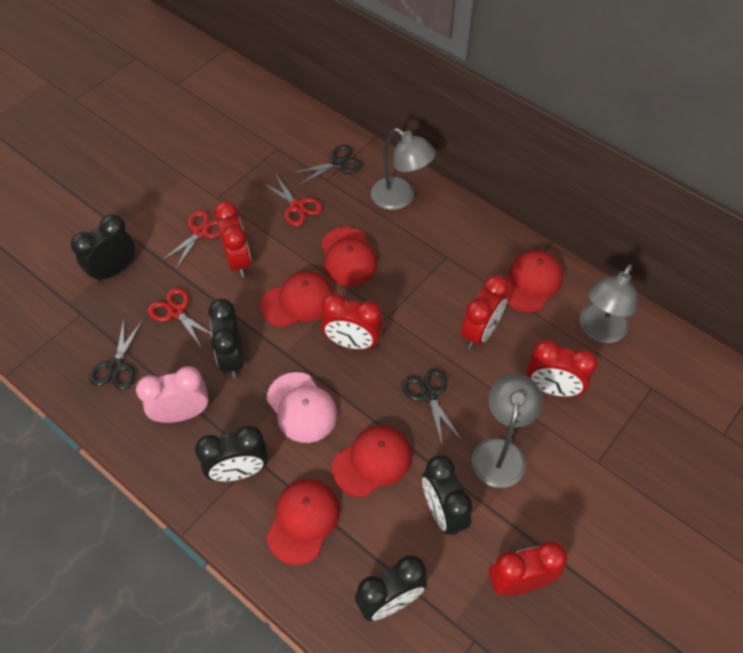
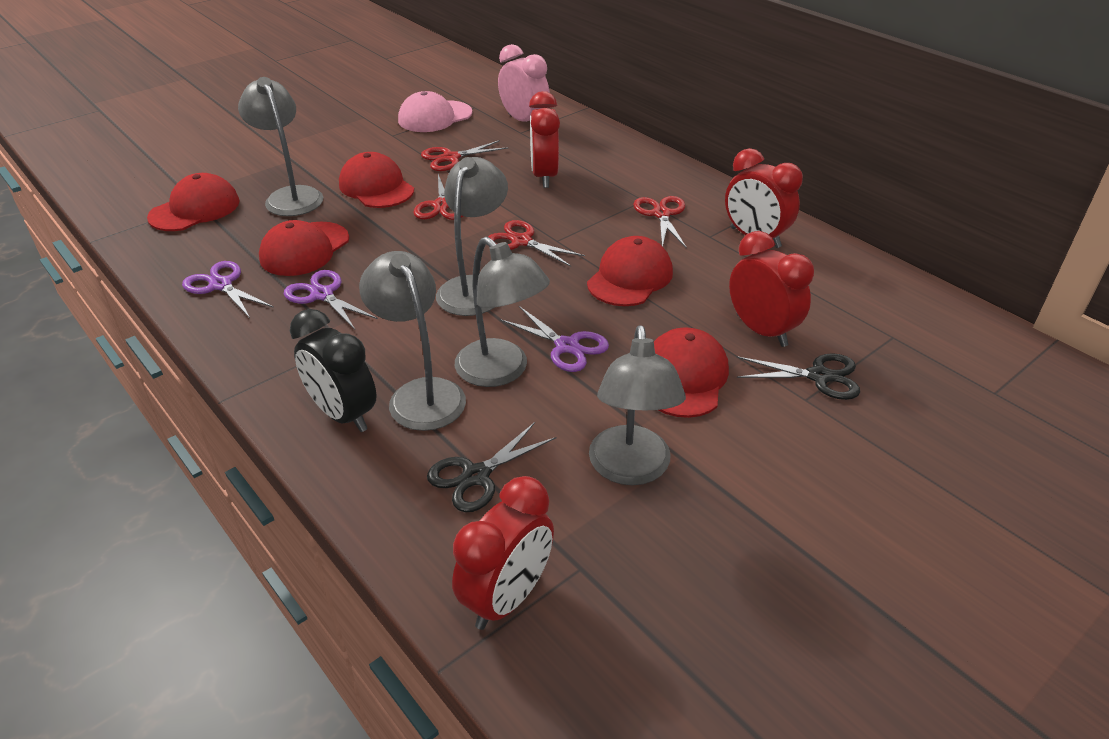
black clock: 5 -> 1
black scissors: 3 -> 2
grey lamp: 3 -> 5
purple scissors: 0 -> 3
red clock: 5 -> 4
red scissors: 3 -> 4

